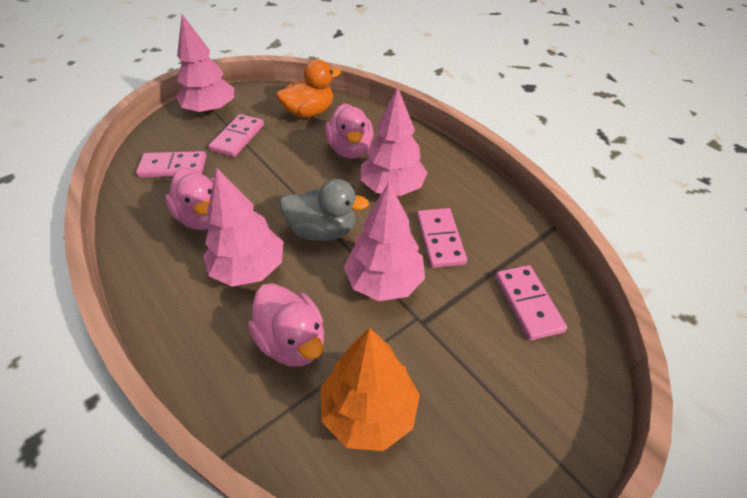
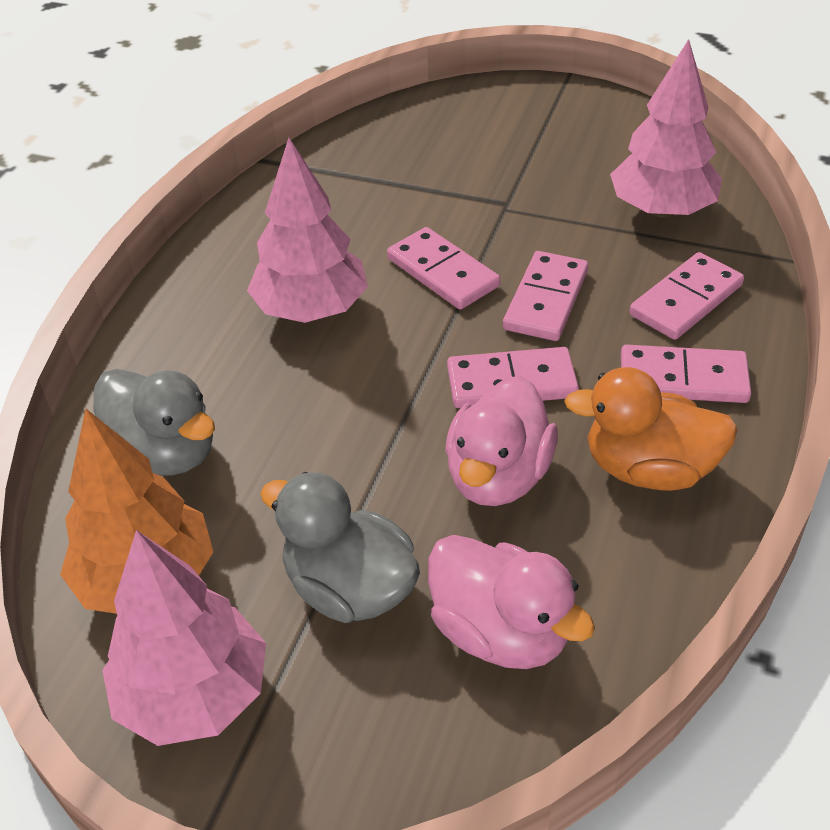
grey duck: 1 -> 2
pink domino: 4 -> 5
pink duck: 3 -> 2
pink tree: 4 -> 3

